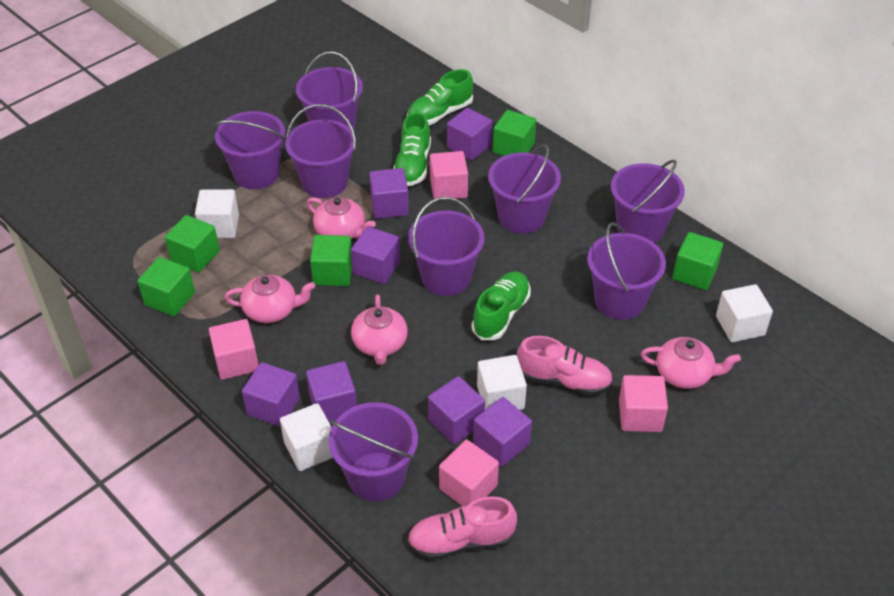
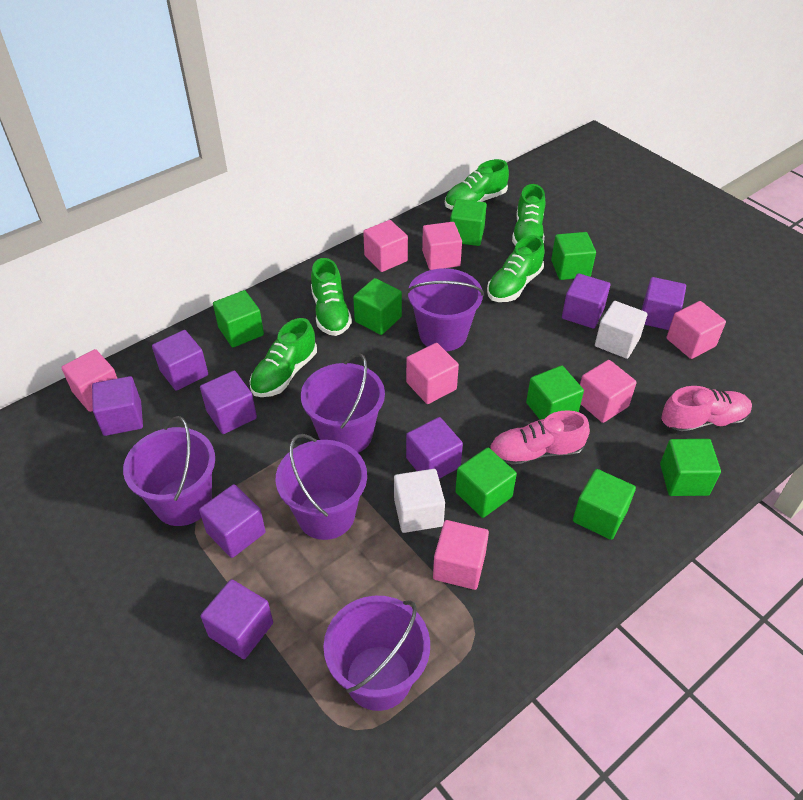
green cube: 5 -> 8
green shoe: 3 -> 5
pink cube: 4 -> 7
pink teapot: 4 -> 0
purple bucket: 8 -> 5
purple cube: 7 -> 8
white cube: 4 -> 2

